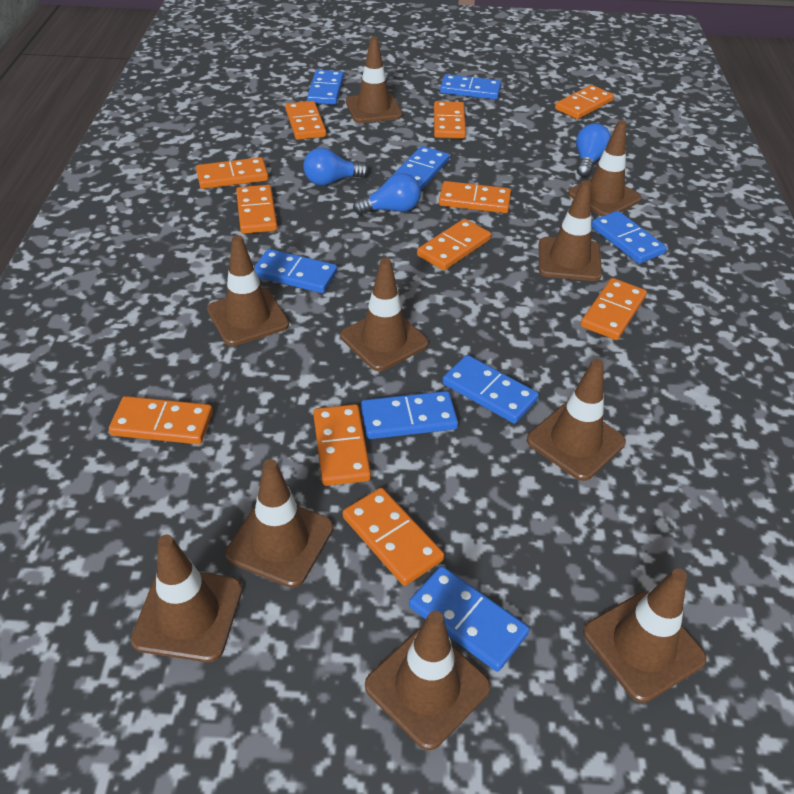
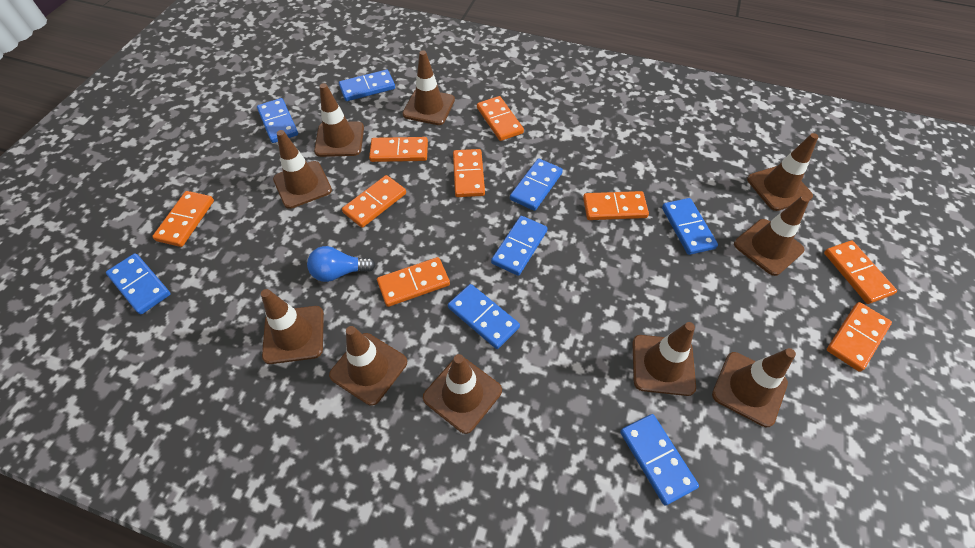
blue light bulb: 3 -> 1
orange domino: 11 -> 9

